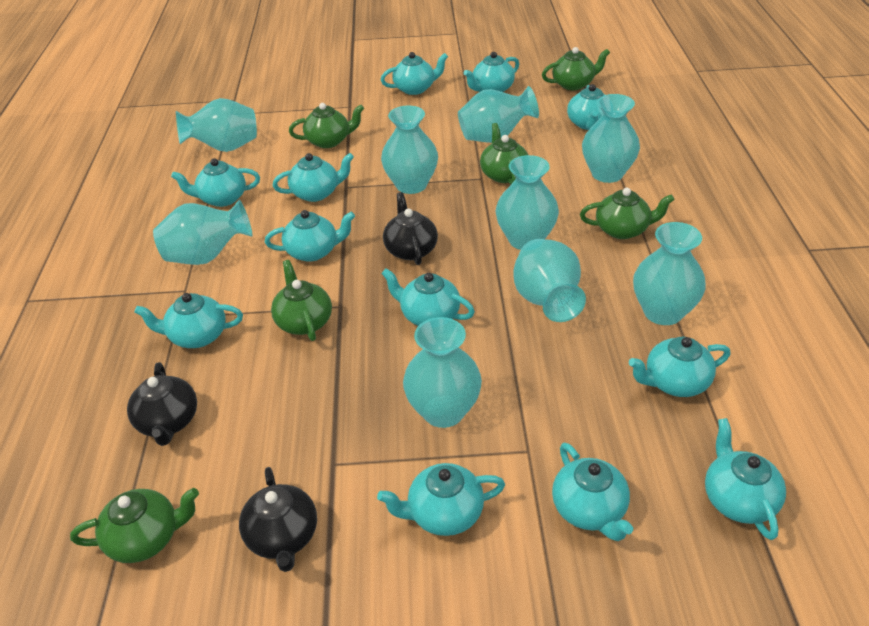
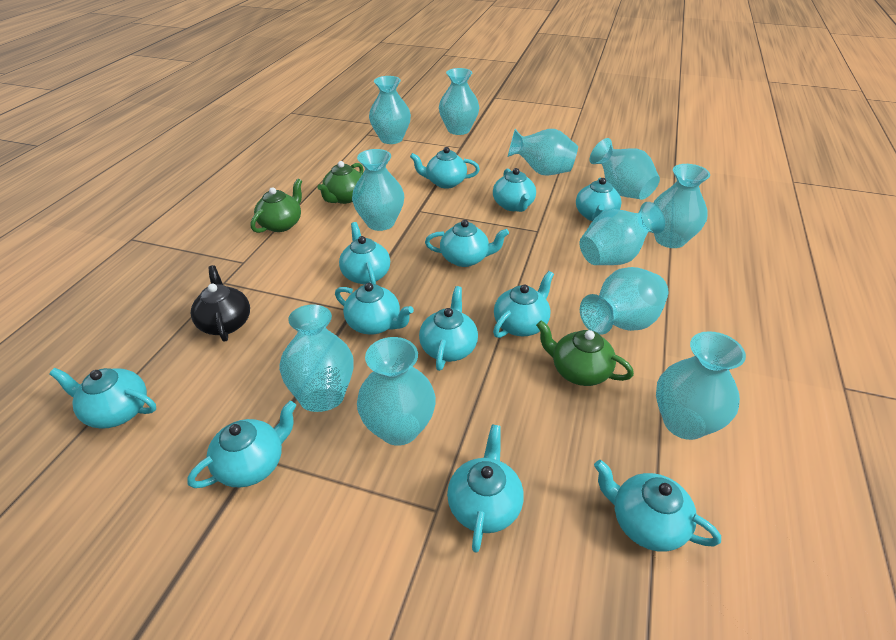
black teapot: 3 -> 1
green teapot: 6 -> 3
turquoise vase: 9 -> 11

